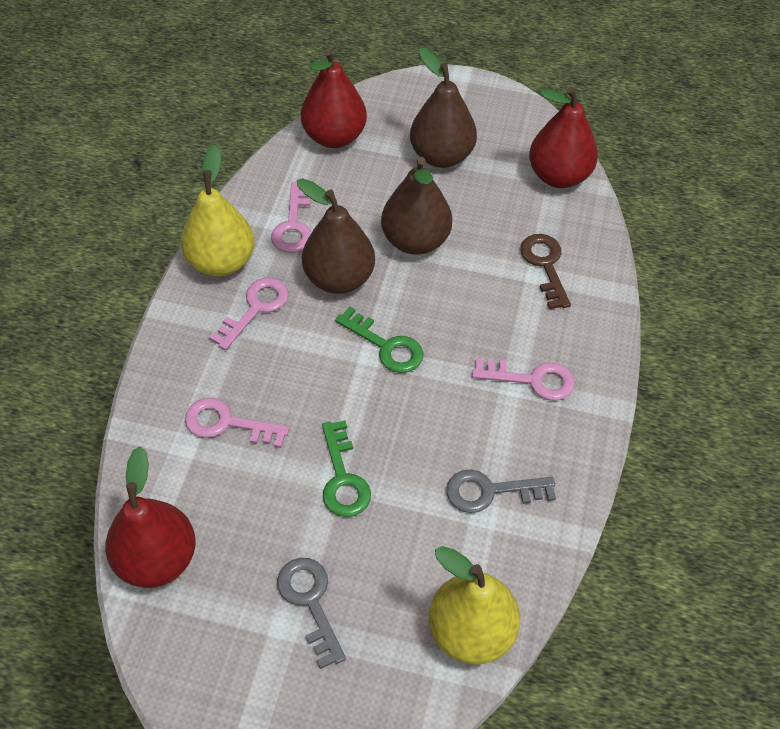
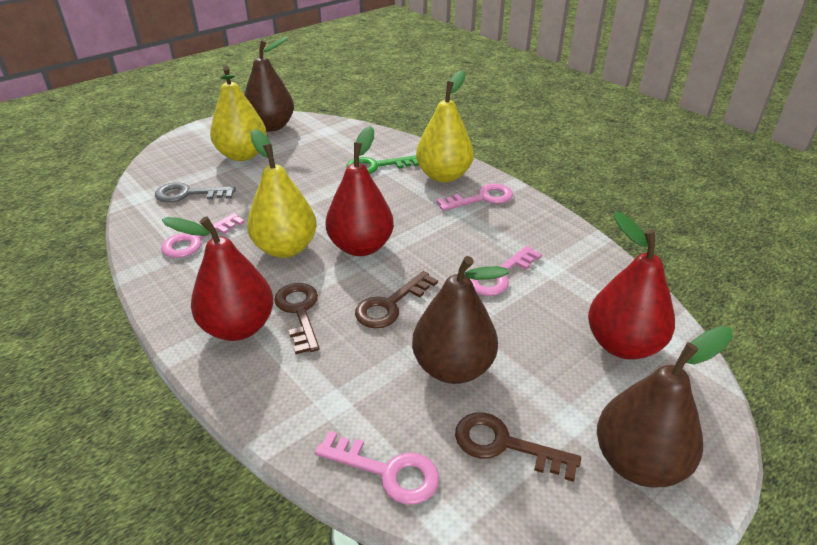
brown key: 1 -> 3
green key: 2 -> 1
grey key: 2 -> 1
yellow pear: 2 -> 3

